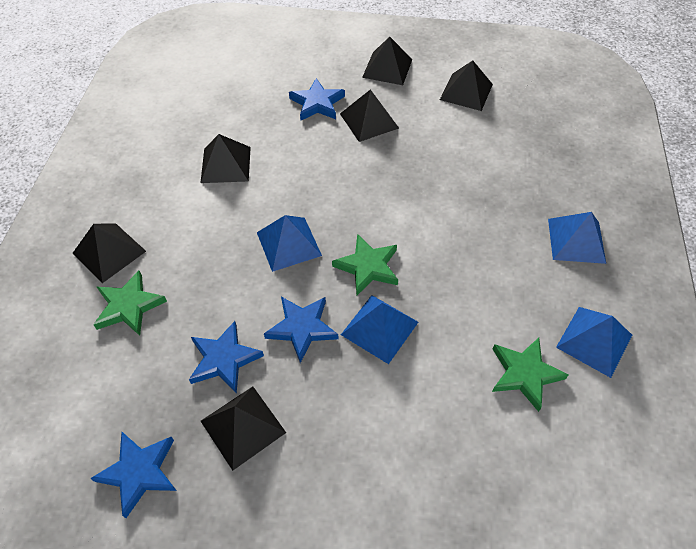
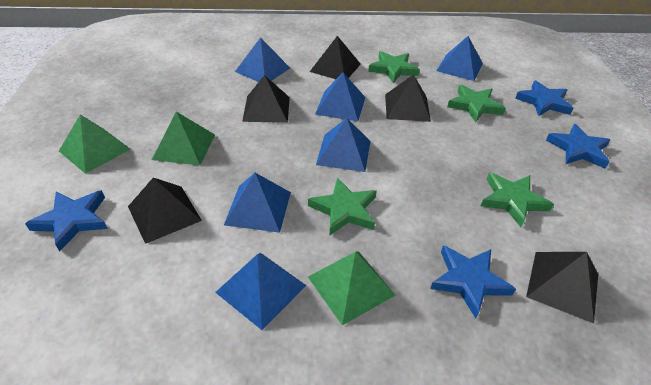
black pyramid: 6 -> 5
blue pyramid: 4 -> 6
green pyramid: 0 -> 3
green star: 3 -> 4

